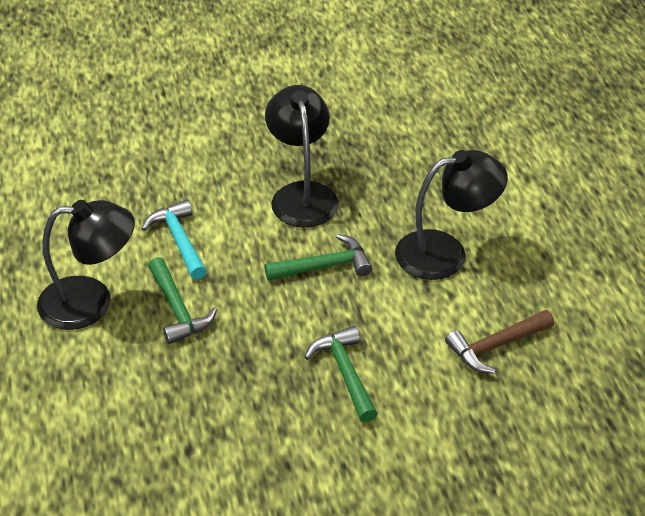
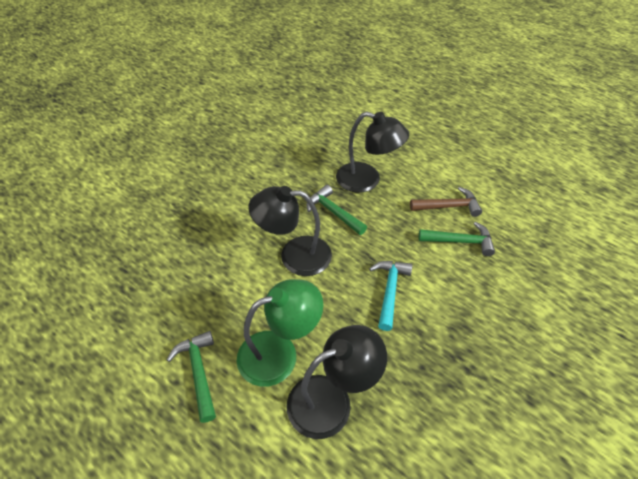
green lamp: 0 -> 1

